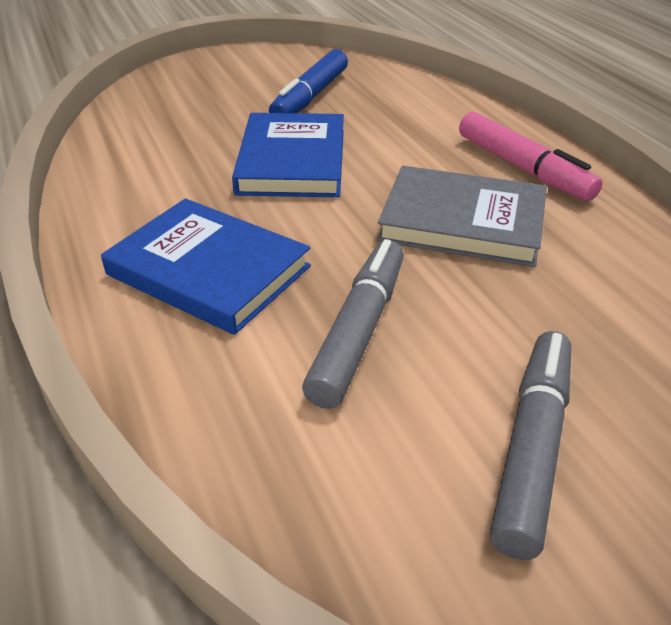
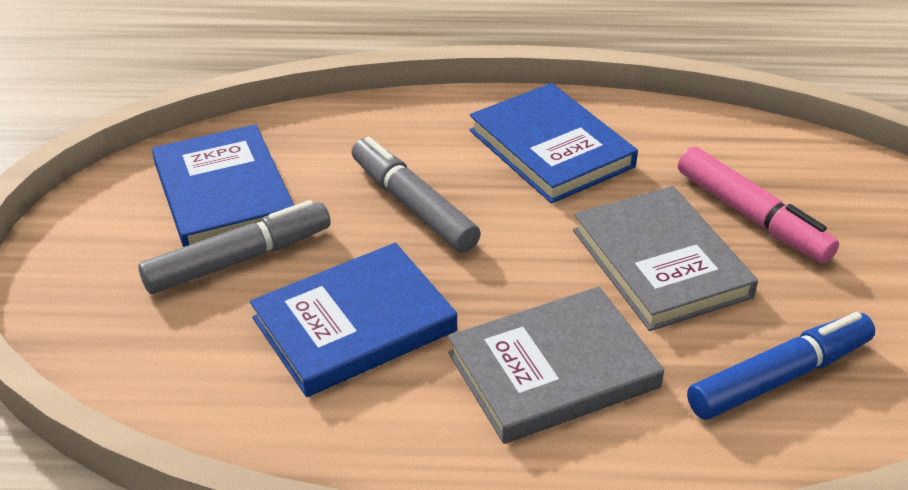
blue book: 2 -> 3
grey book: 1 -> 2

